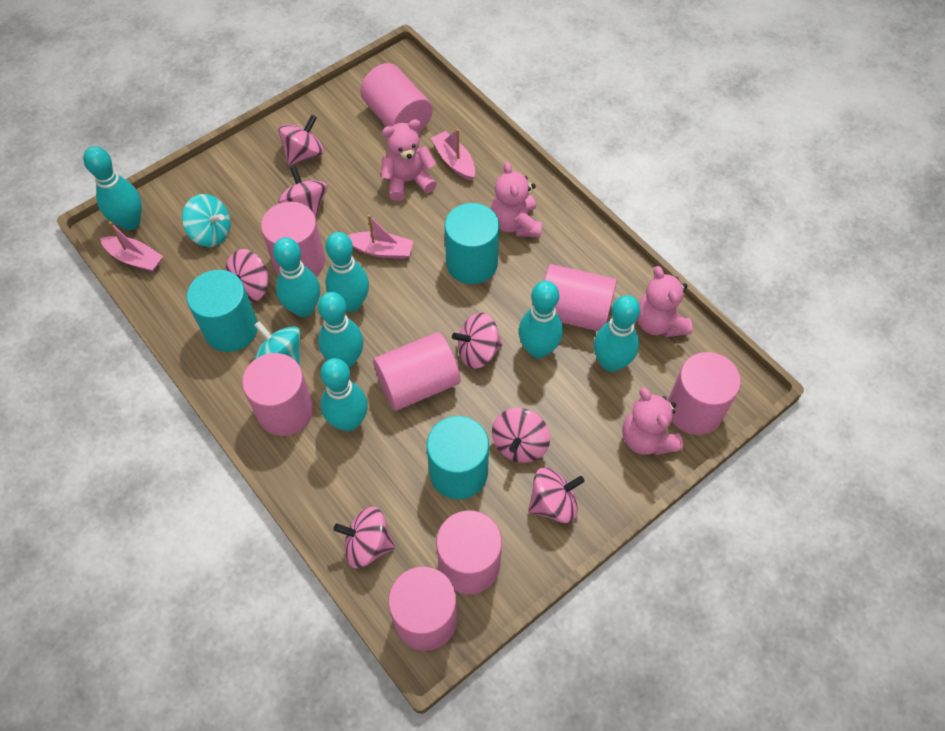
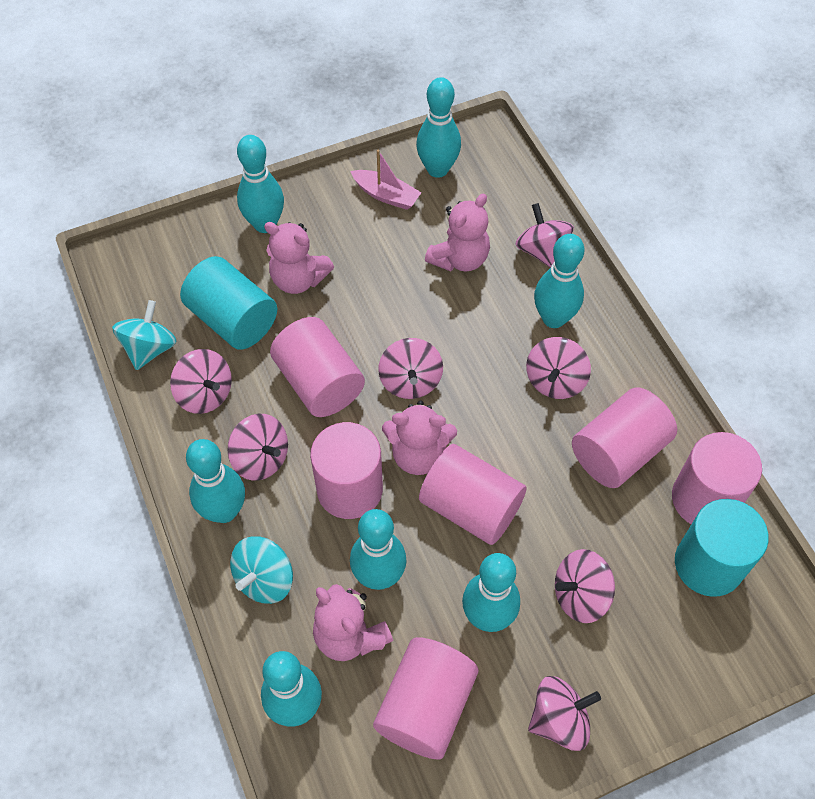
pink boat: 3 -> 1
pink cylinder: 8 -> 6
turquoise cylinder: 3 -> 2

